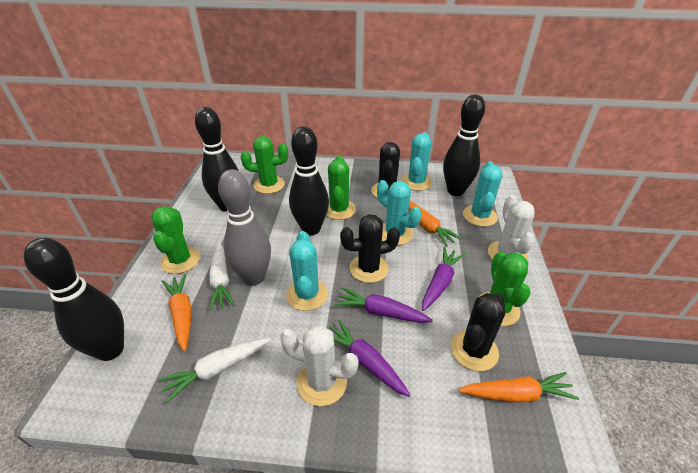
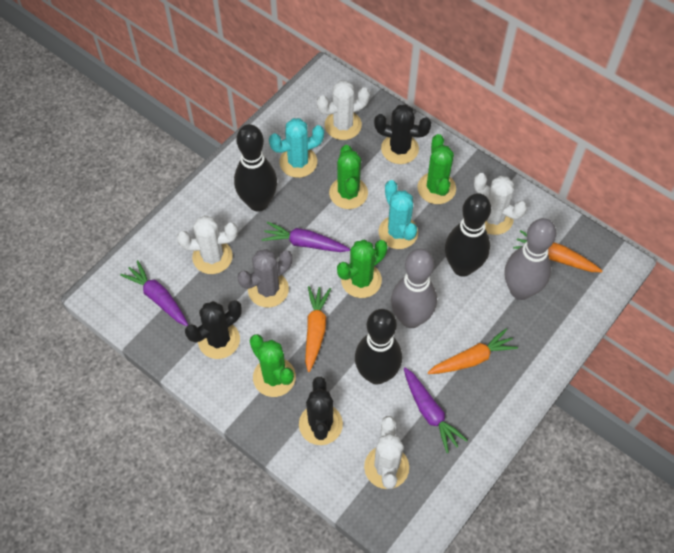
black bowling pin: 4 -> 3
grey bowling pin: 1 -> 2
grey cactus: 0 -> 1
turquoise cactus: 4 -> 2
white cactus: 2 -> 4
white carrot: 2 -> 0

